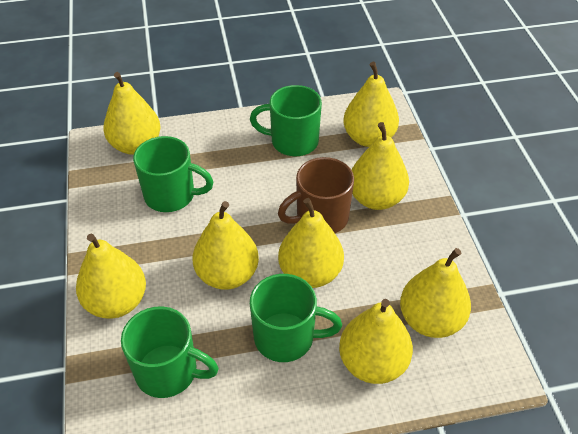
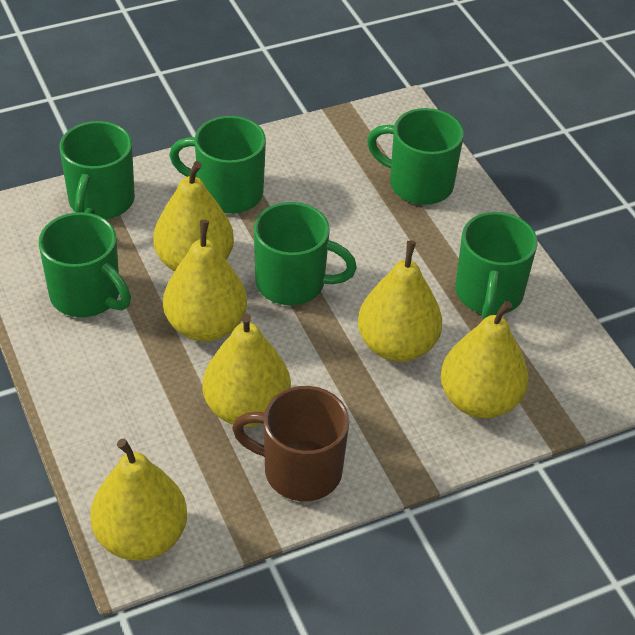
green mug: 4 -> 6
yellow pear: 8 -> 6

